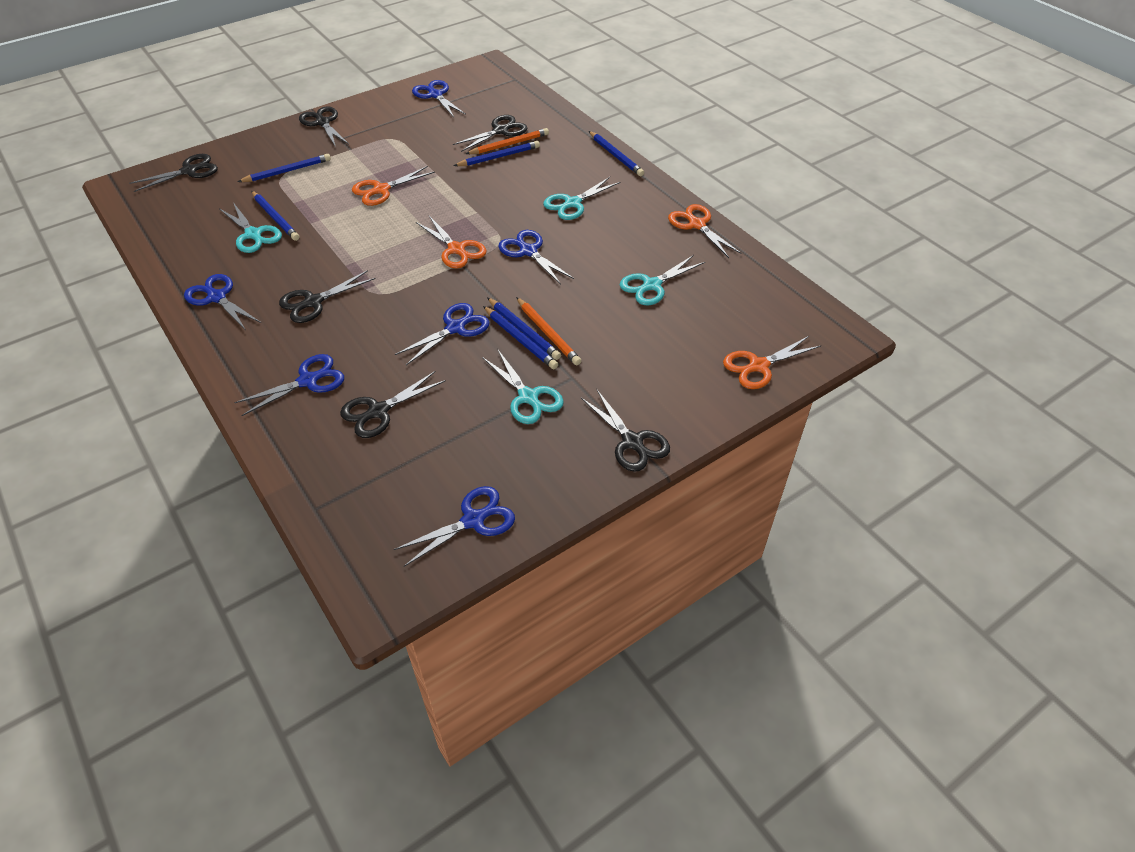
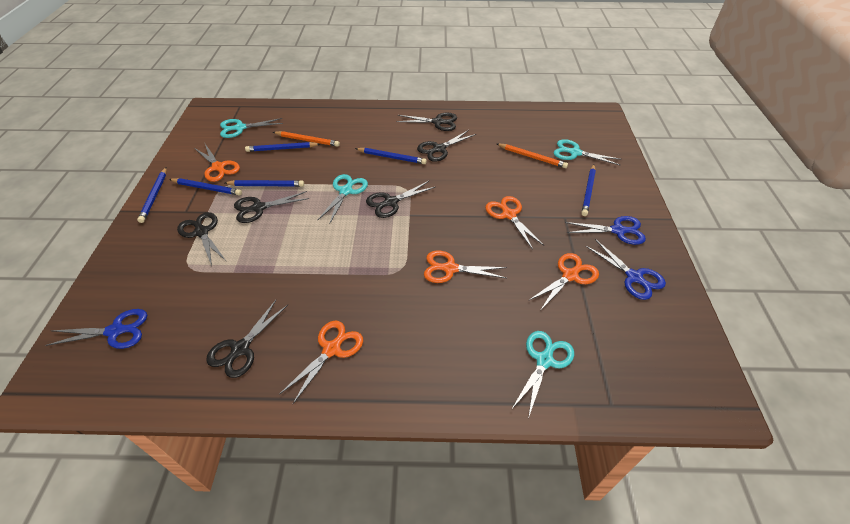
blue scissors: 6 -> 3
orange scissors: 4 -> 5

